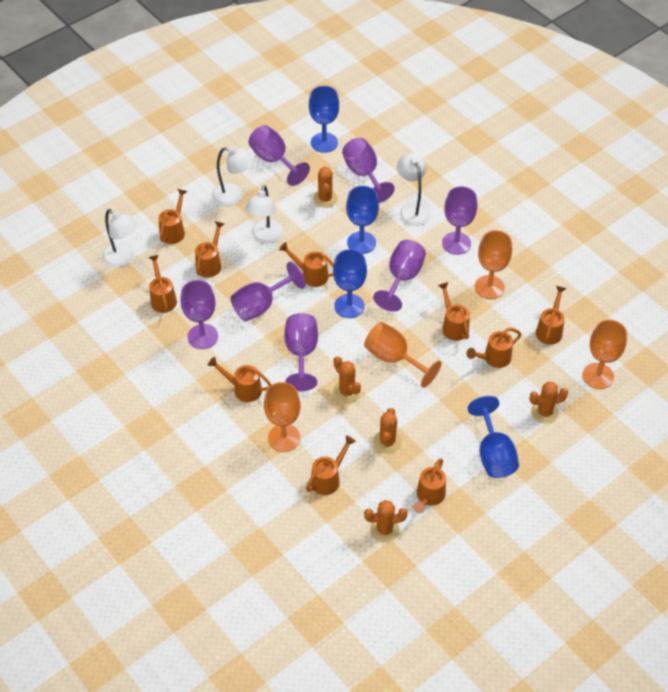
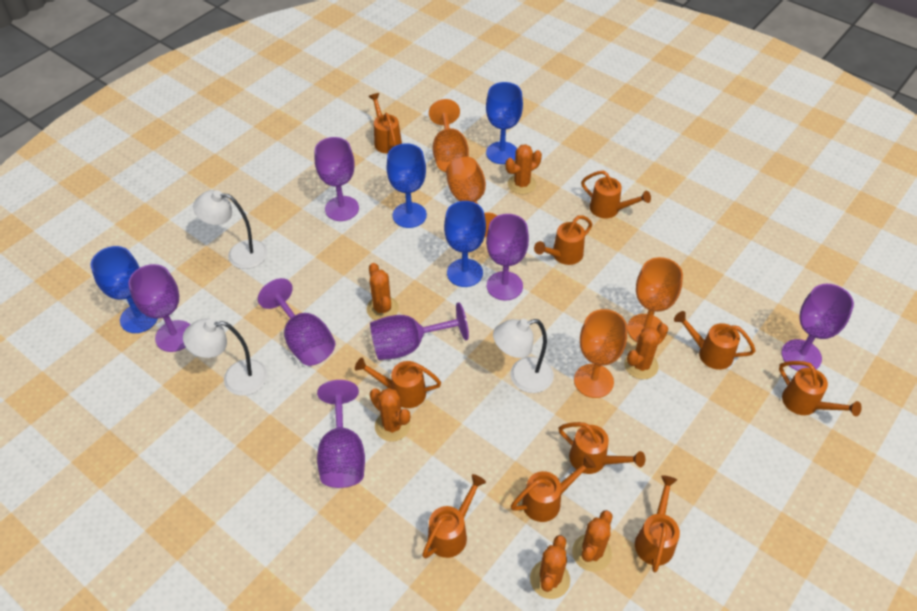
orange cactus: 5 -> 6
white lamp: 4 -> 3

